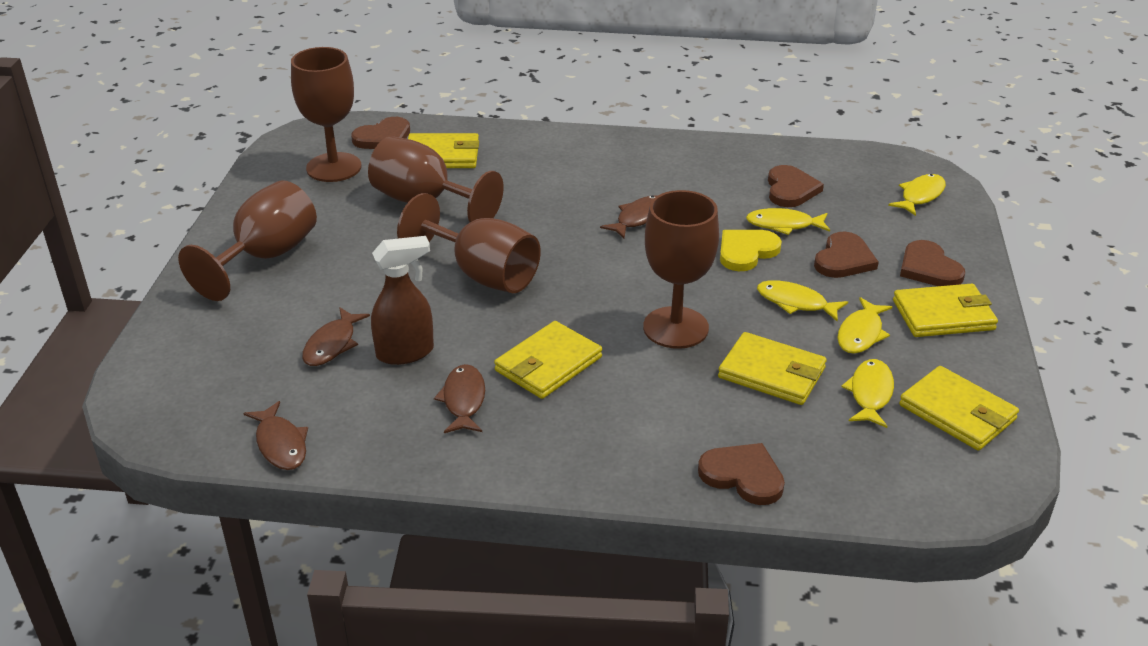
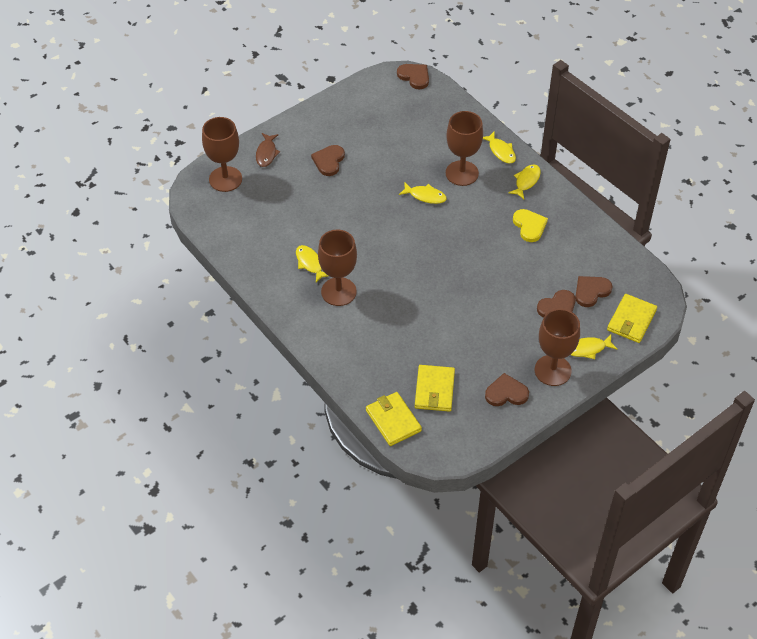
brown fish: 4 -> 1
brown goblet: 5 -> 4
brown spray bottle: 1 -> 0
yellow wallet: 5 -> 3

